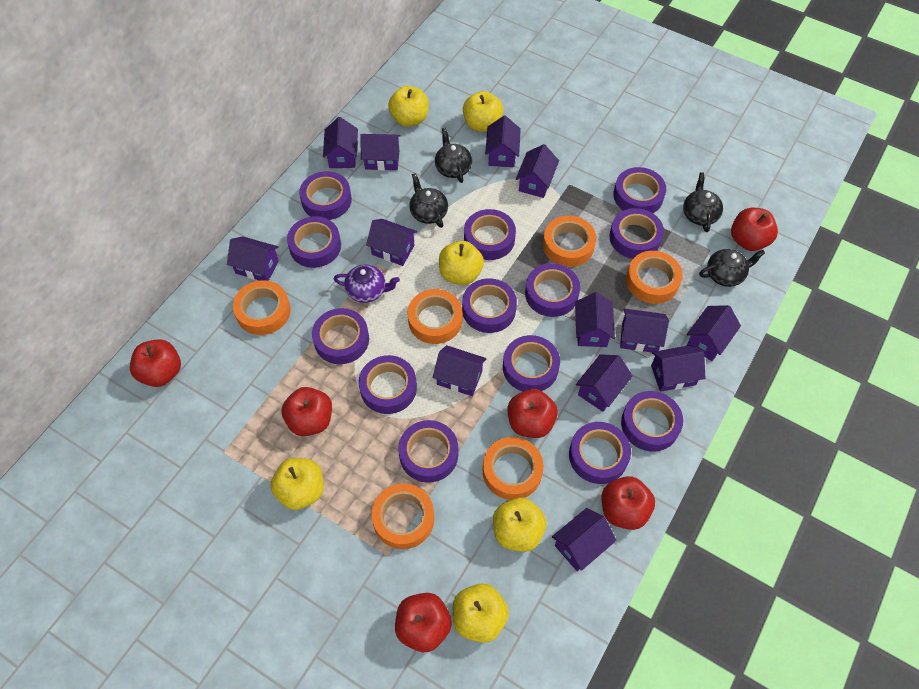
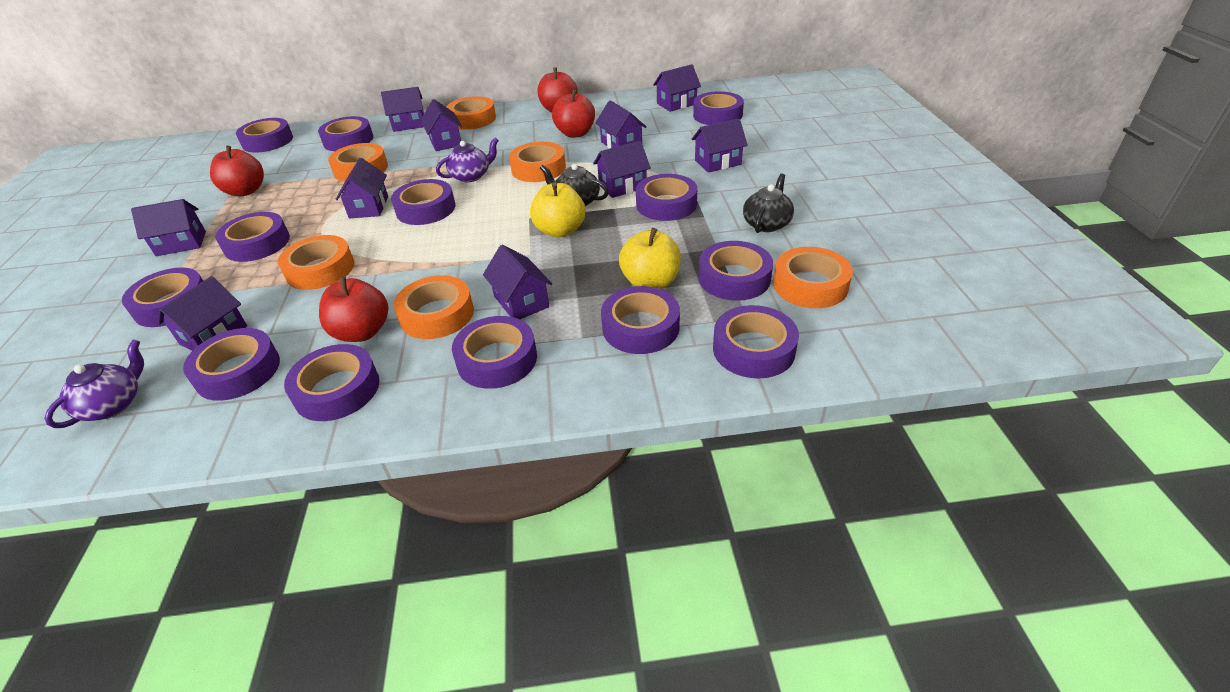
black teapot: 4 -> 2
purple house: 13 -> 10
purple teapot: 1 -> 2
red apple: 6 -> 4
yellow apple: 6 -> 2

